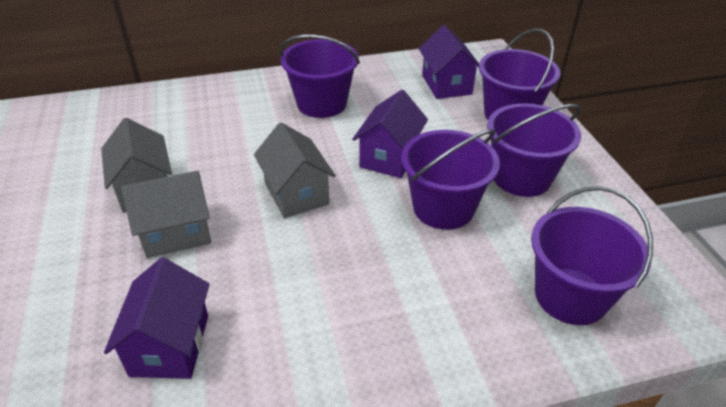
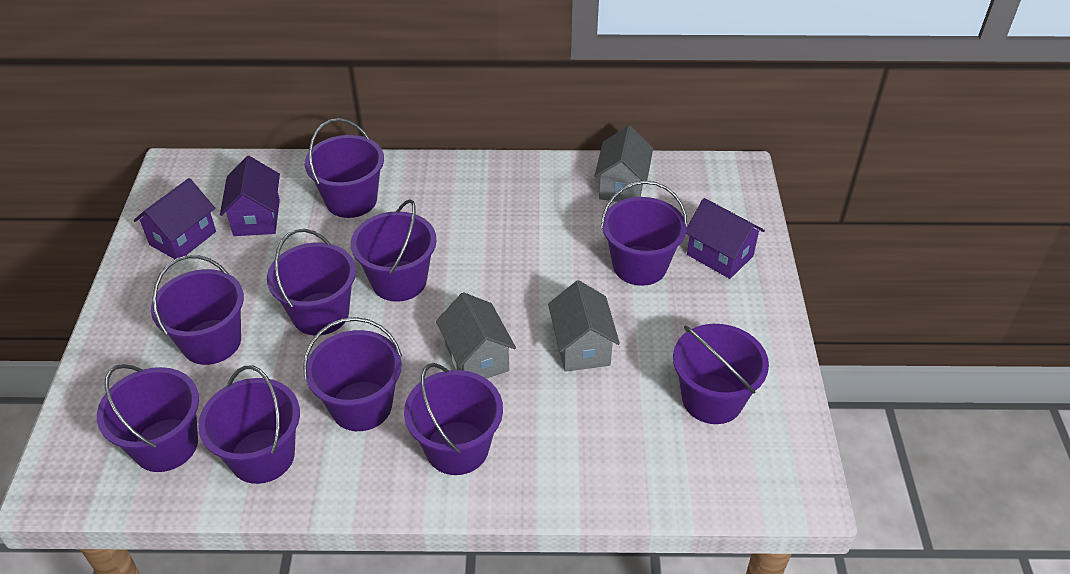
purple bucket: 5 -> 10

